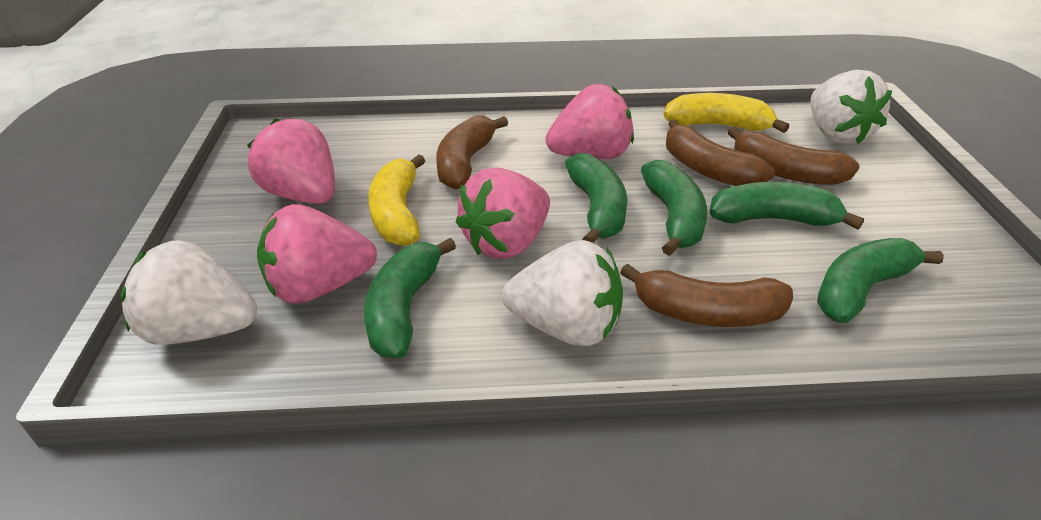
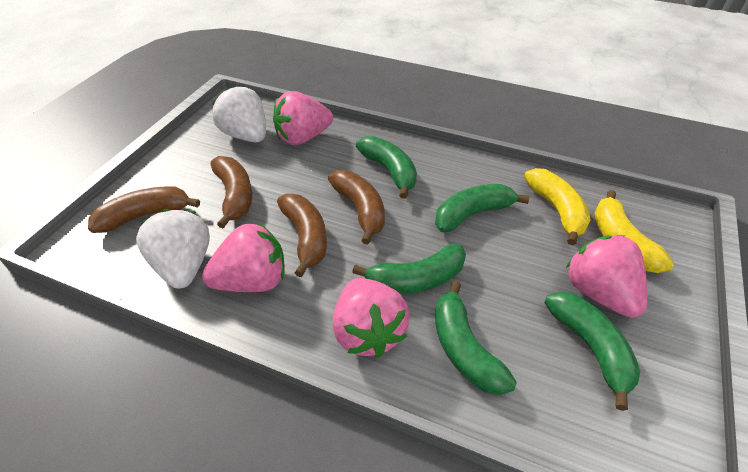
white strawberry: 3 -> 2

